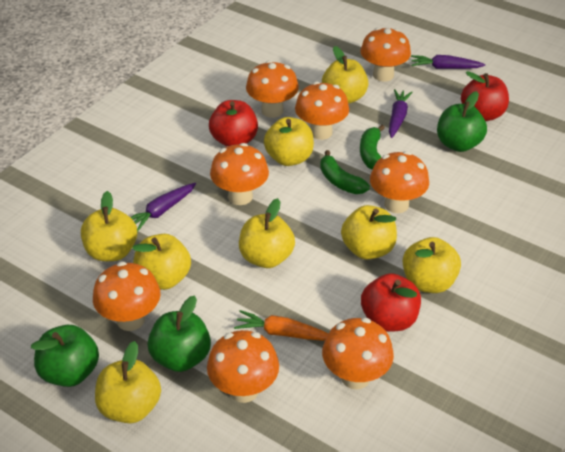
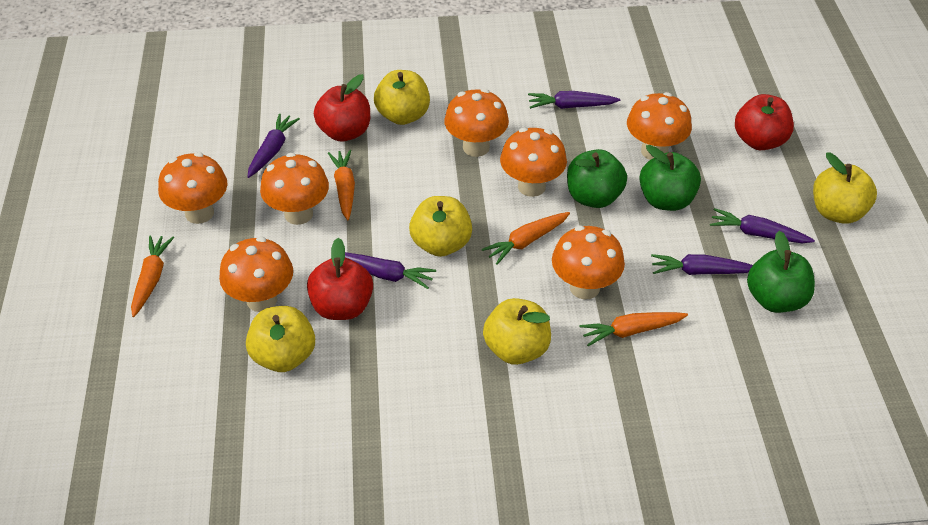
green banana: 2 -> 0
orange carrot: 1 -> 4
orange mushroom: 8 -> 7
purple carrot: 3 -> 5
yellow apple: 8 -> 5

